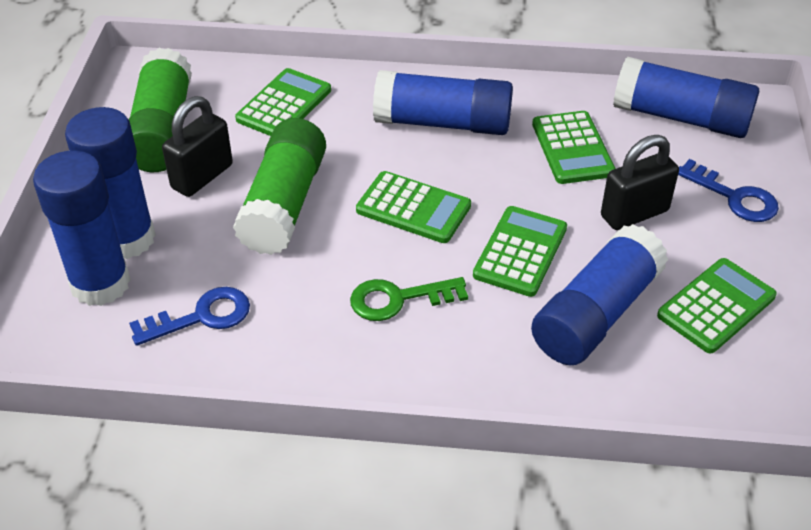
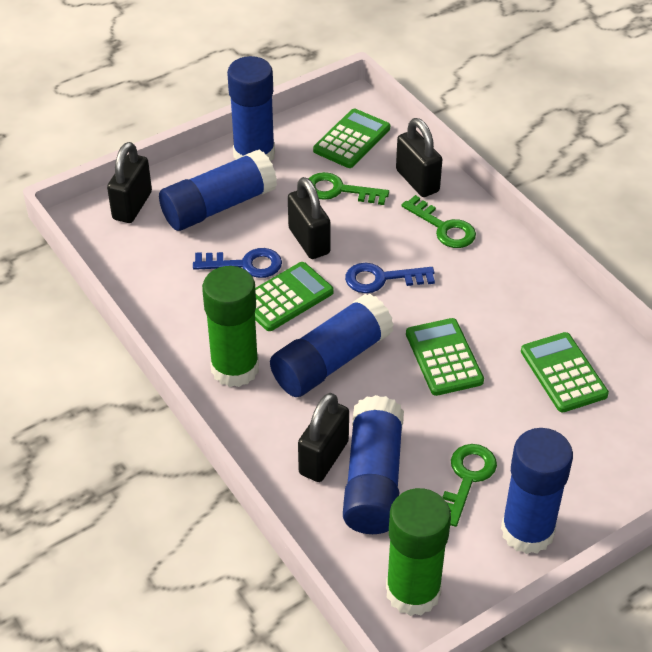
black padlock: 2 -> 4
green calculator: 5 -> 4
green key: 1 -> 3

